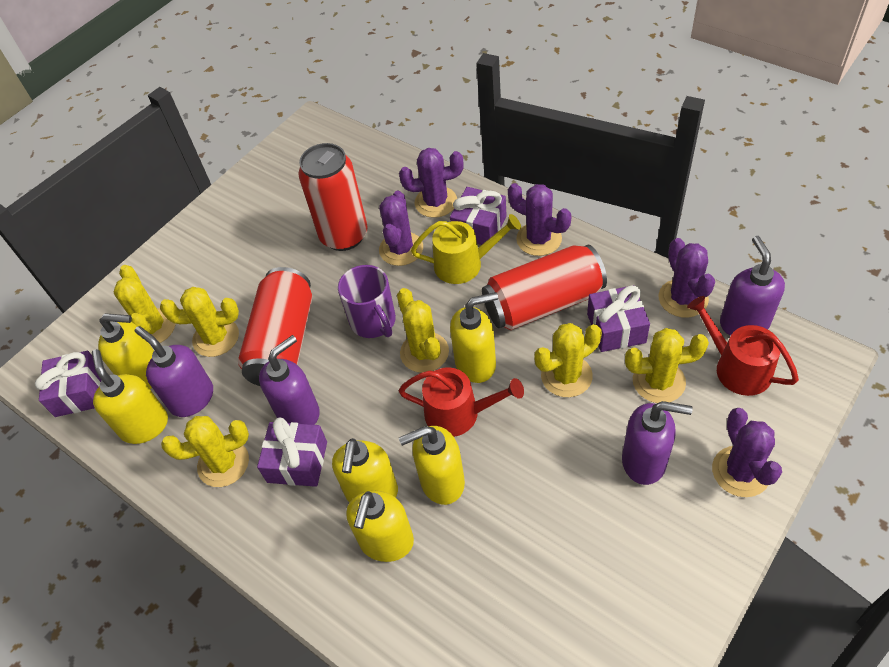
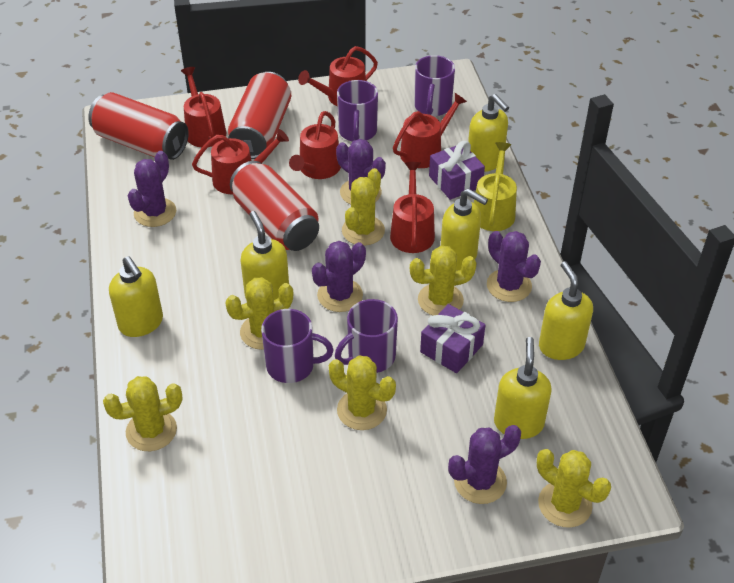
purple gift: 4 -> 2
purple mug: 1 -> 4
purple soap dispenser: 4 -> 0
red watering can: 2 -> 6

